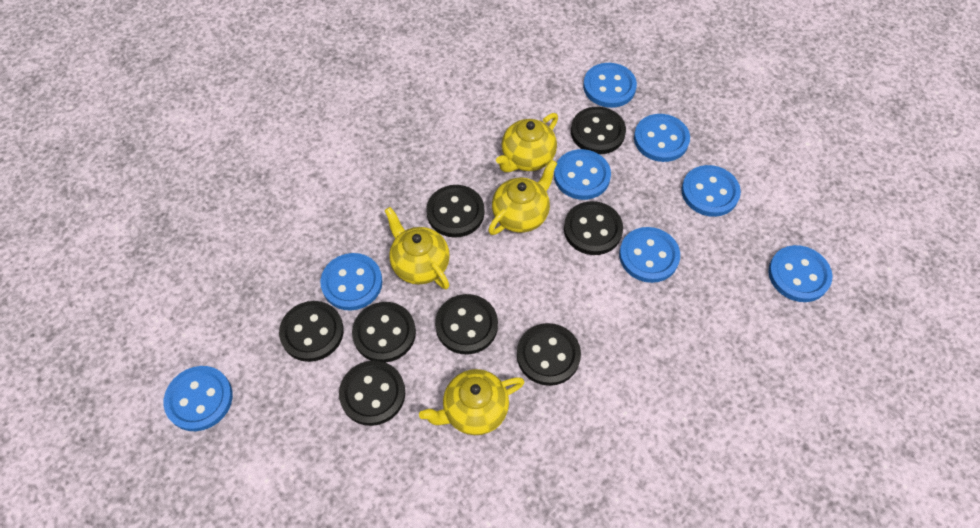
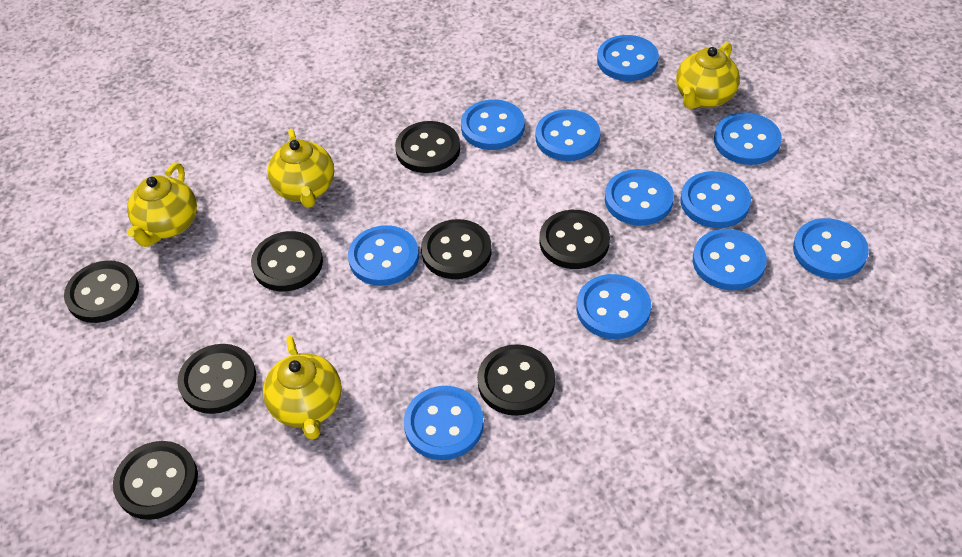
blue button: 8 -> 11

